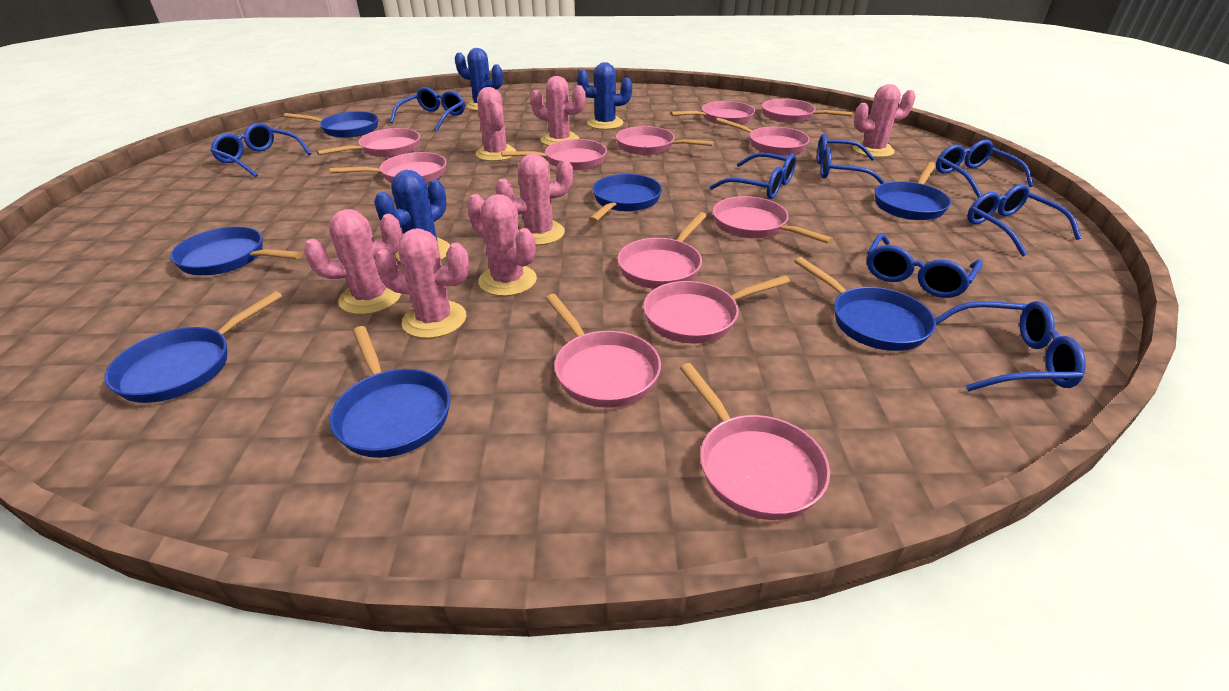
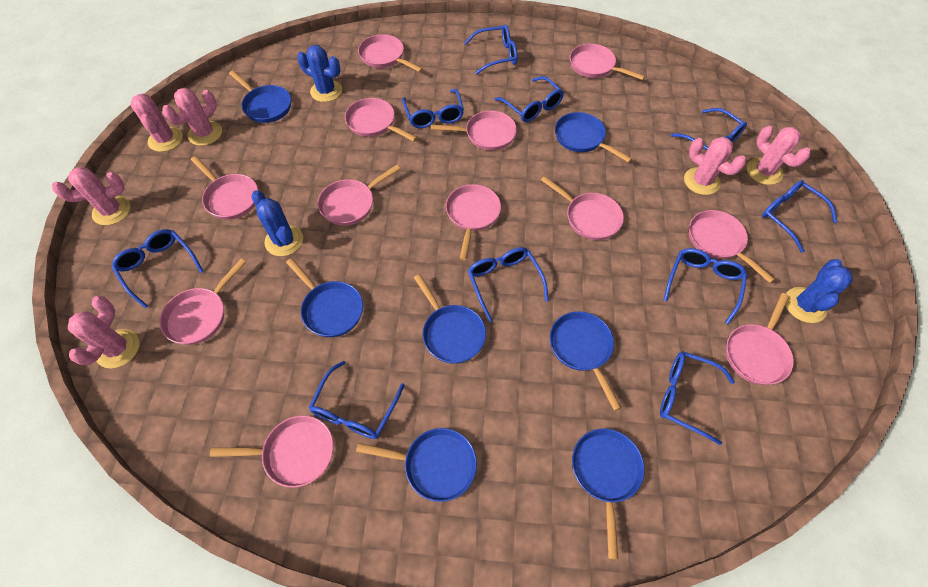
blue glasses: 8 -> 10
pink cactus: 7 -> 6

